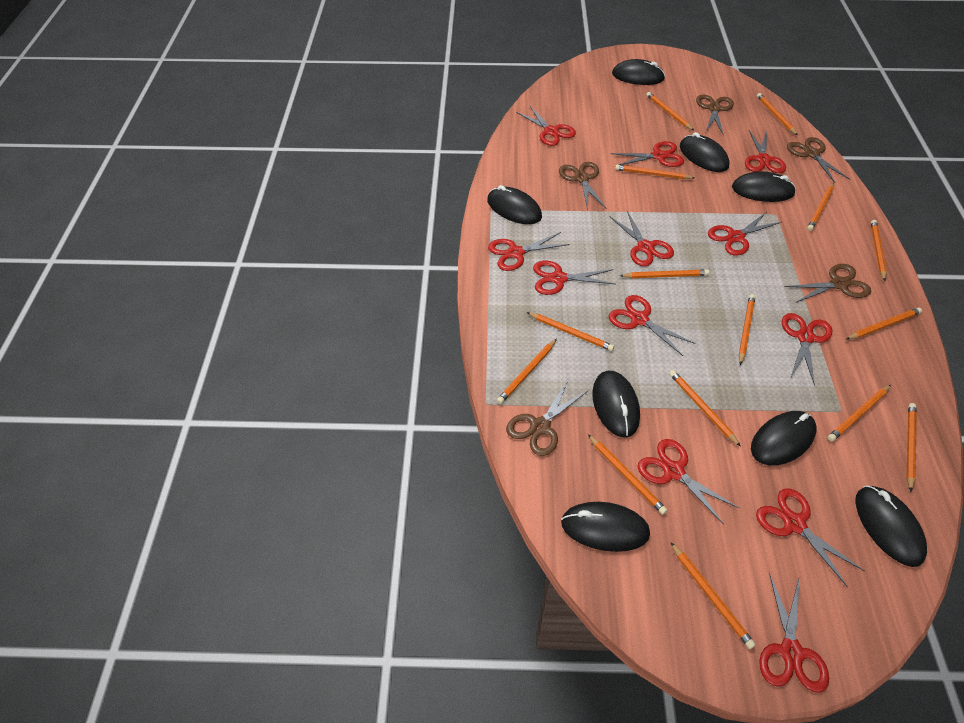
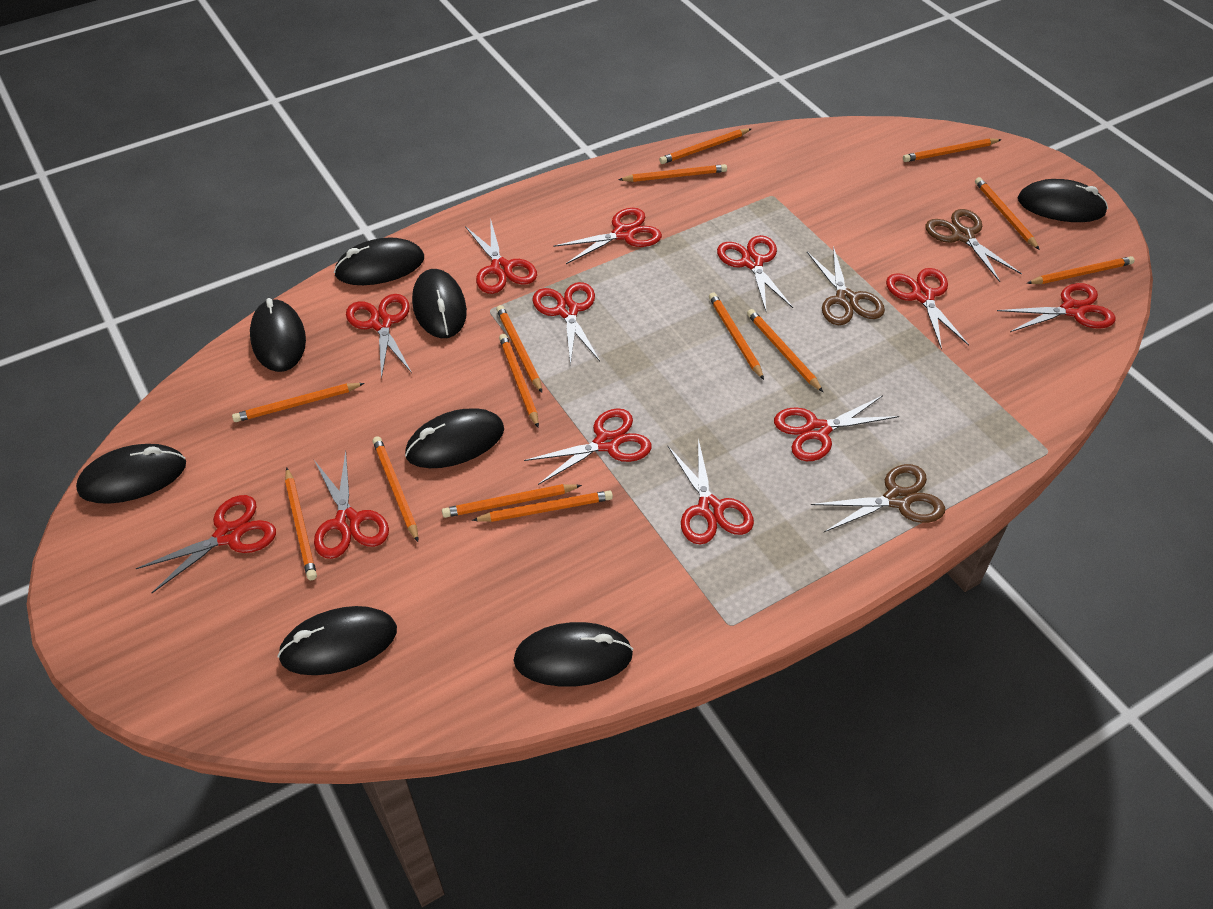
brown scissors: 5 -> 3
orange pencil: 15 -> 14

